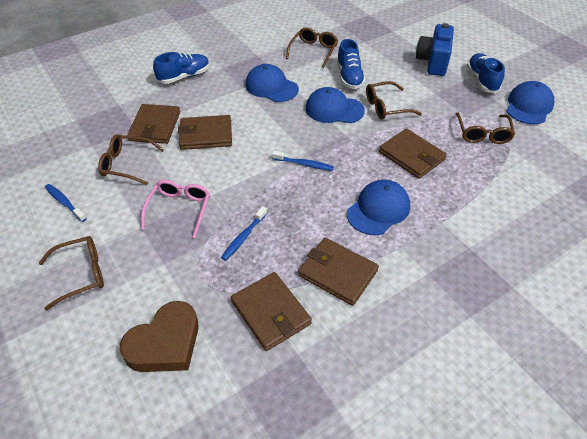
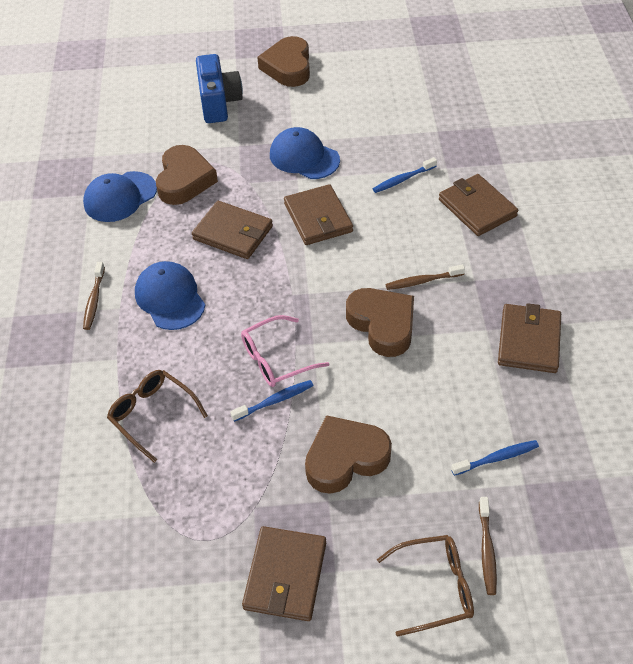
blue cap: 4 -> 3
blue shoe: 3 -> 0
brown glasses: 5 -> 2
brown heart: 1 -> 4
brown toothbrush: 0 -> 3

